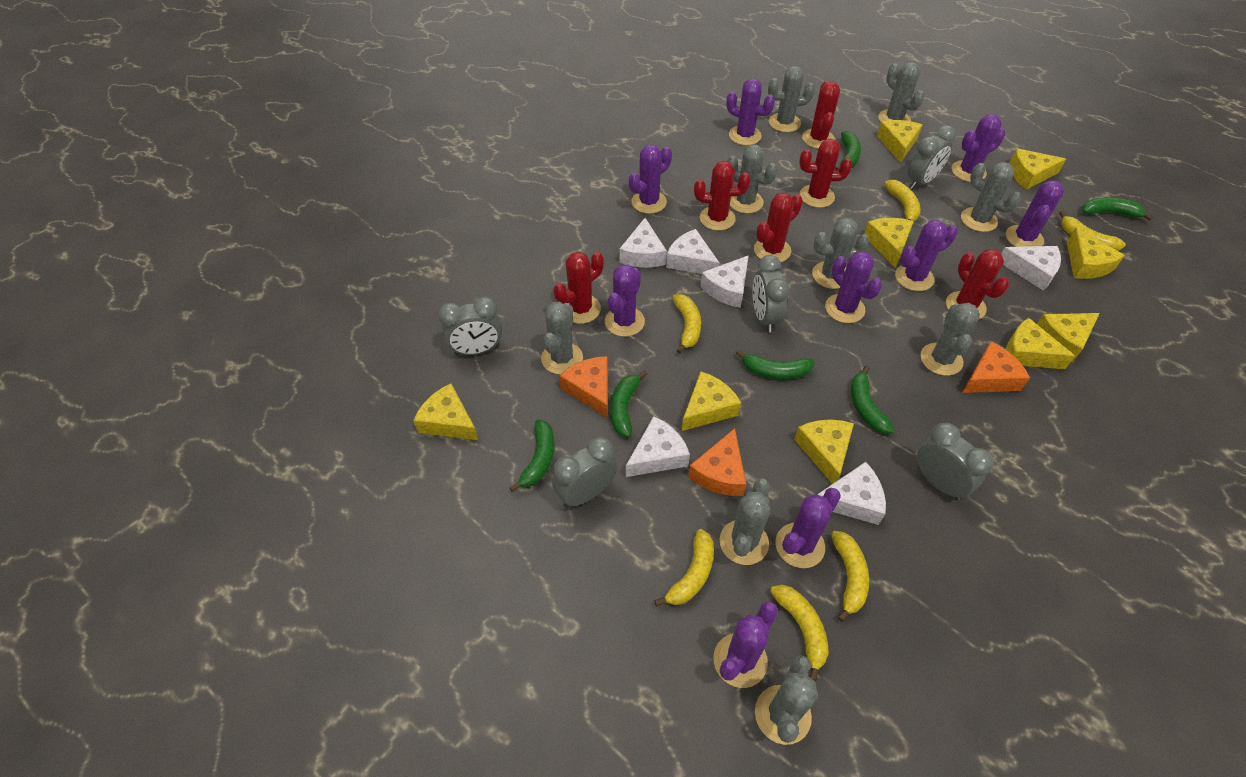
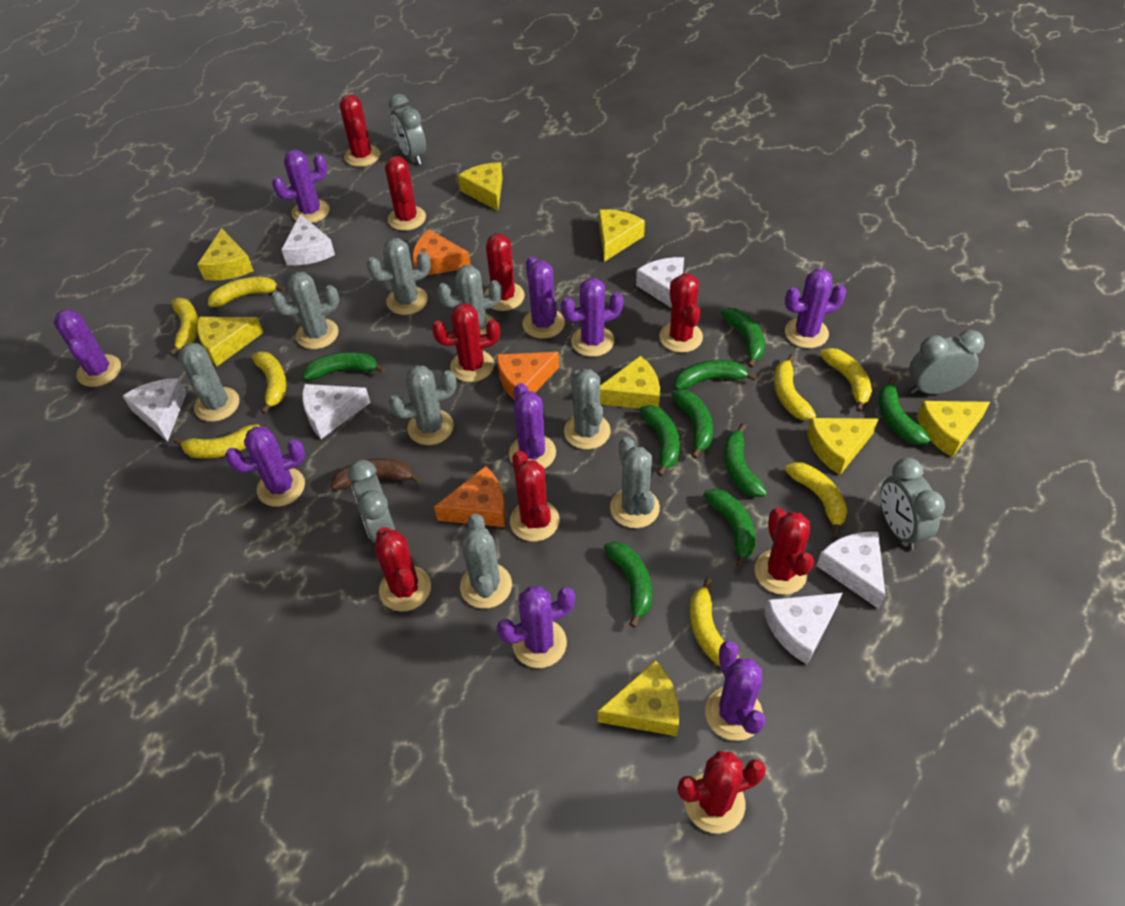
brown banana: 0 -> 1
green banana: 6 -> 9
grey cactus: 9 -> 8
grey clock: 5 -> 4
red cactus: 6 -> 9
yellow banana: 6 -> 8
yellow cheese: 9 -> 8

